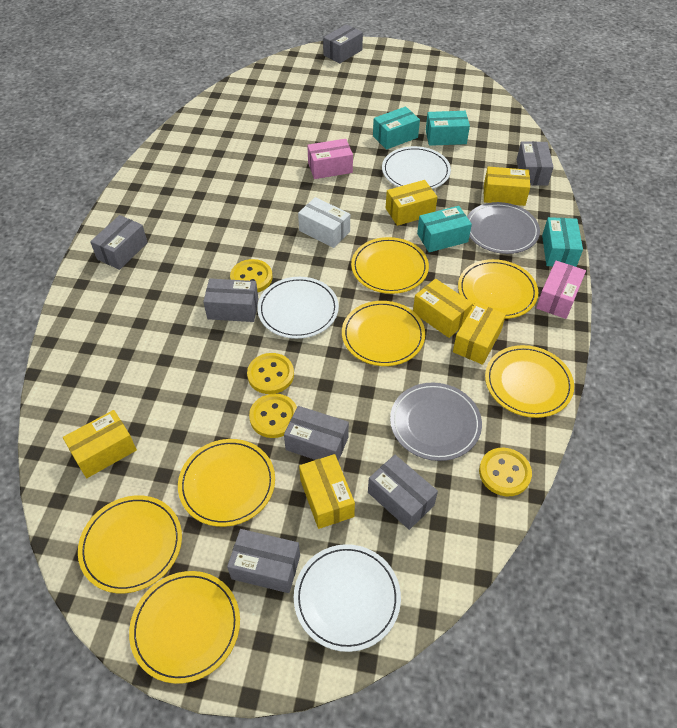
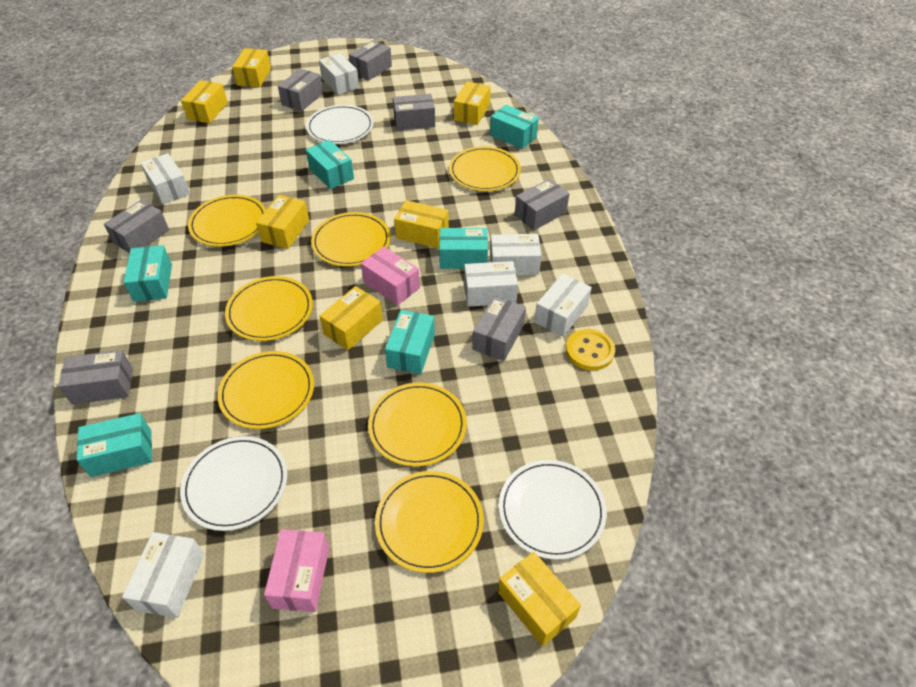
grey plate: 2 -> 0
turquoise box: 4 -> 6
white box: 1 -> 6
yellow box: 6 -> 7
yellow button: 4 -> 1

